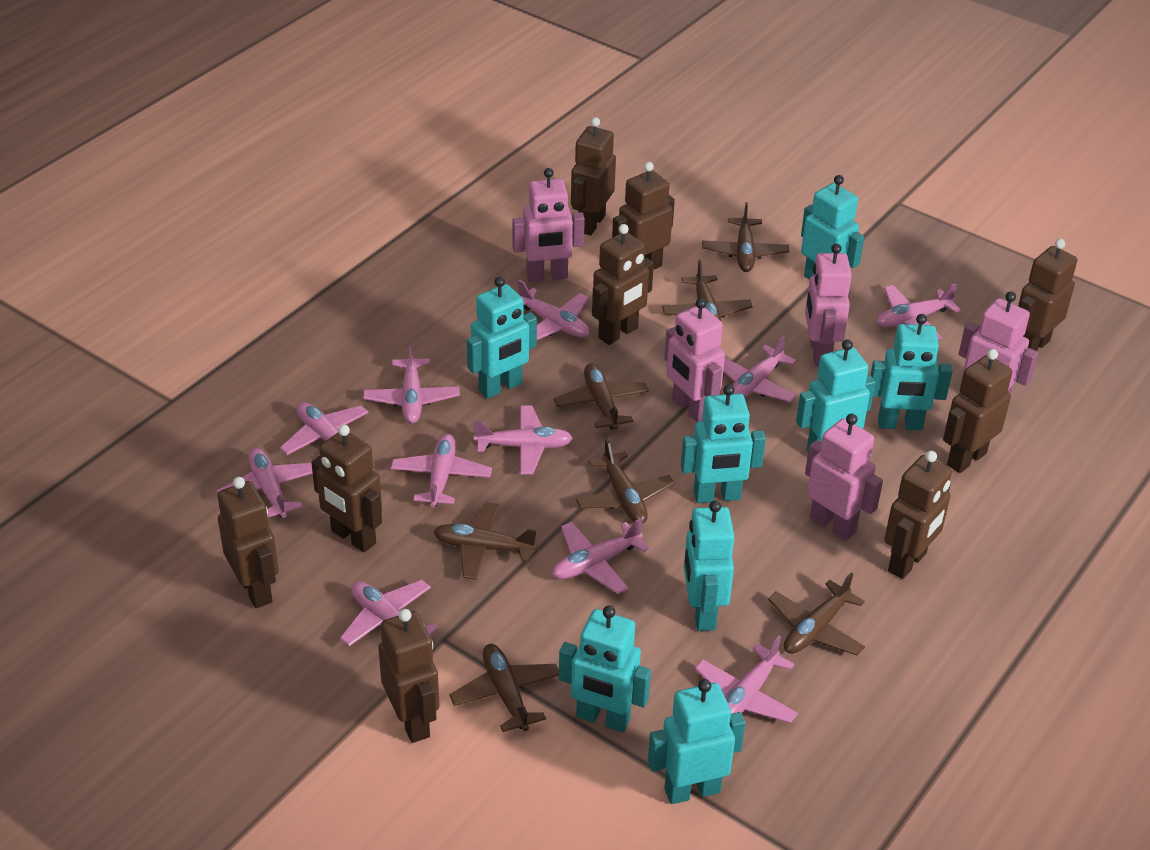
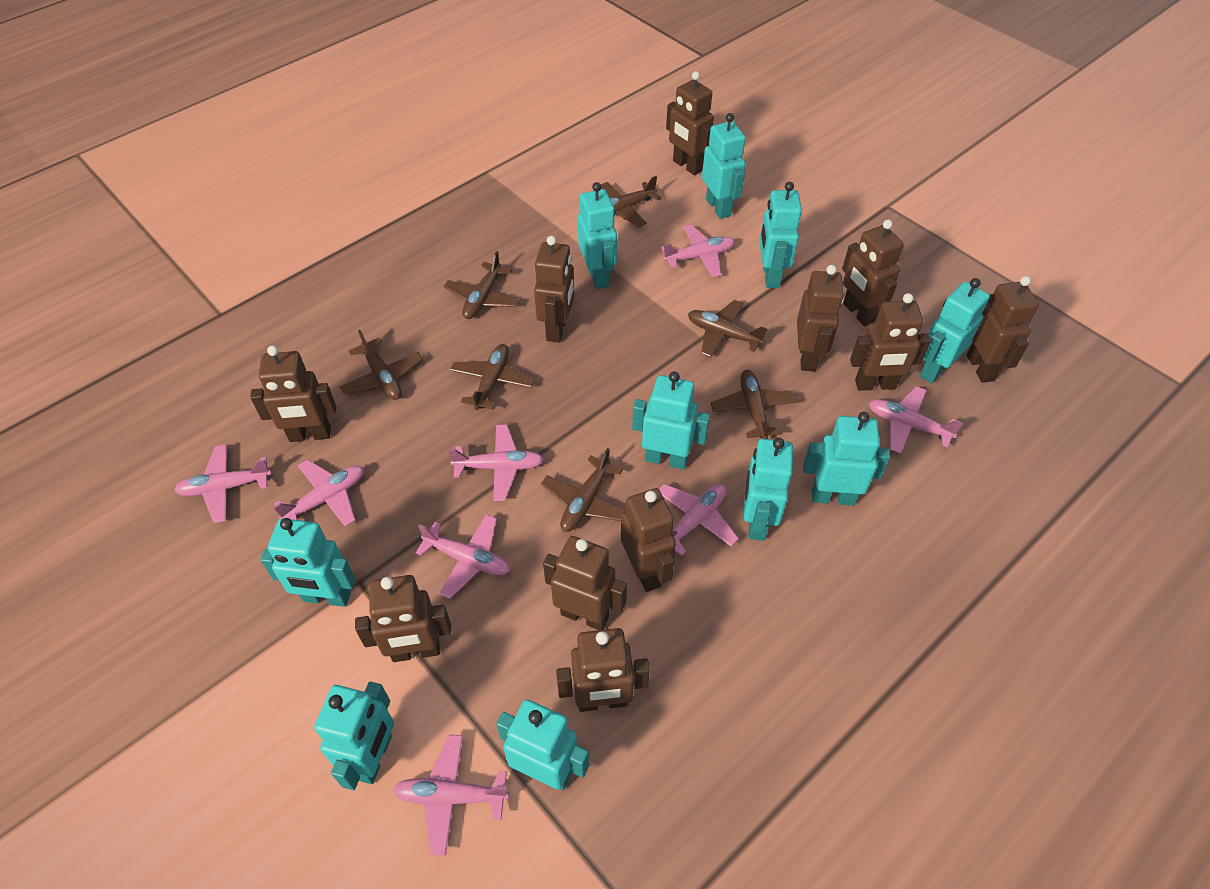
brown robot: 9 -> 11
pink plane: 11 -> 8
pink robot: 5 -> 0
turquoise robot: 8 -> 10

